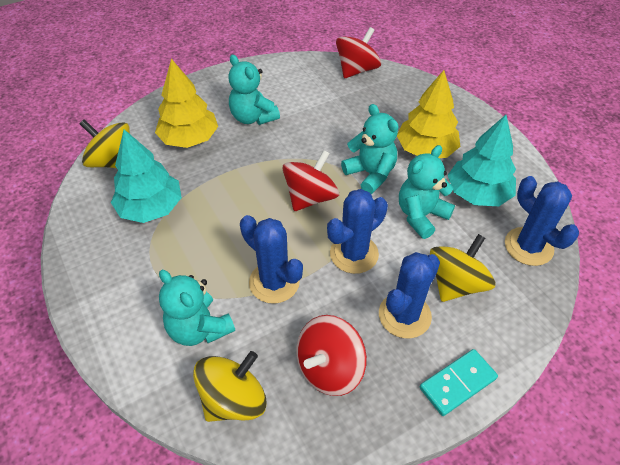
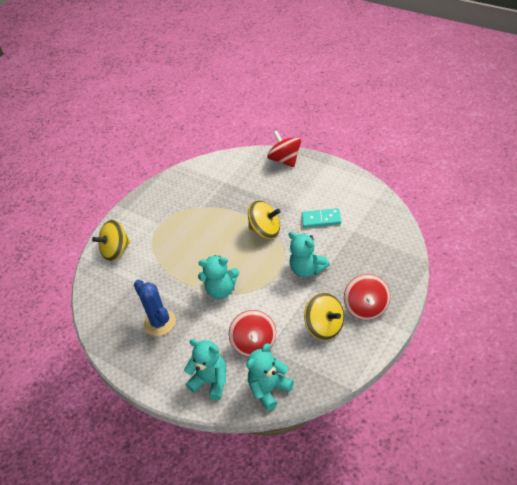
blue cactus: 4 -> 1
turquoise tree: 2 -> 0
yellow tree: 2 -> 0

